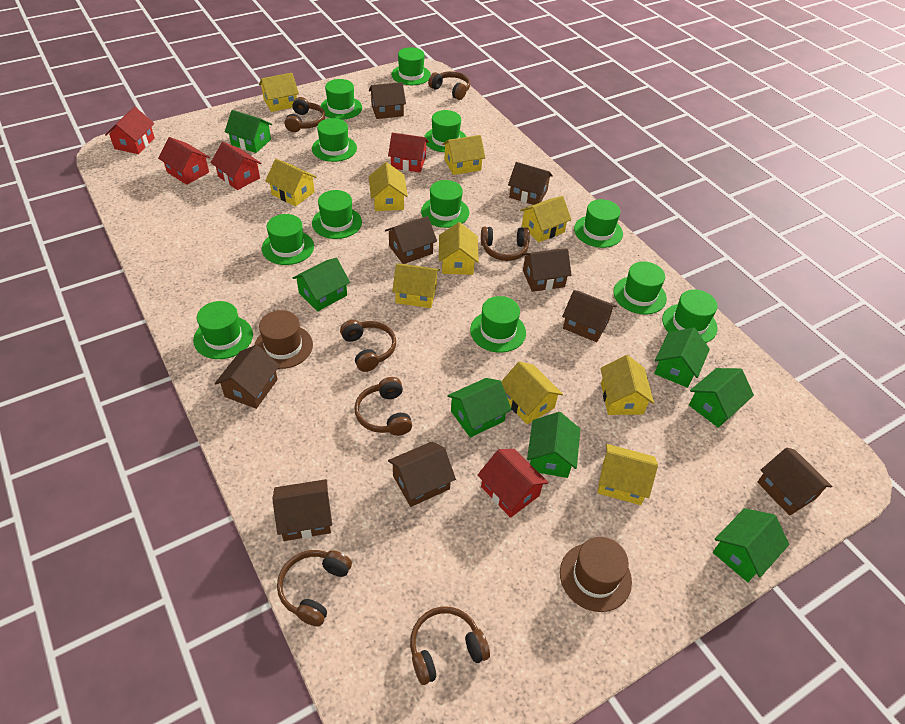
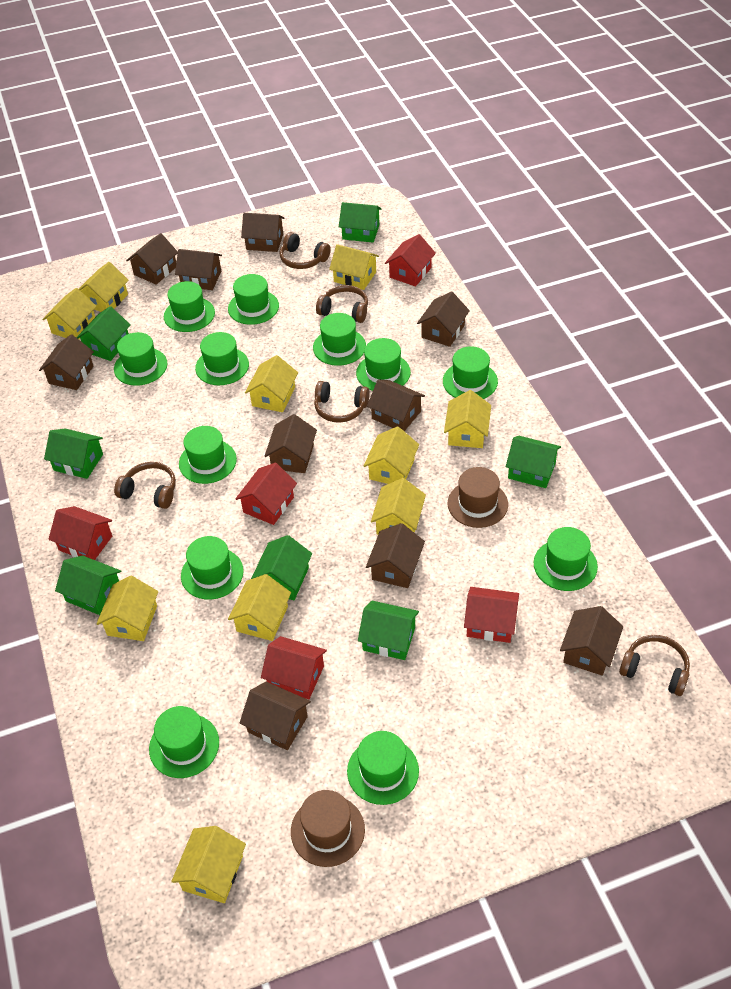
brown headphones: 7 -> 5
brown house: 9 -> 10

